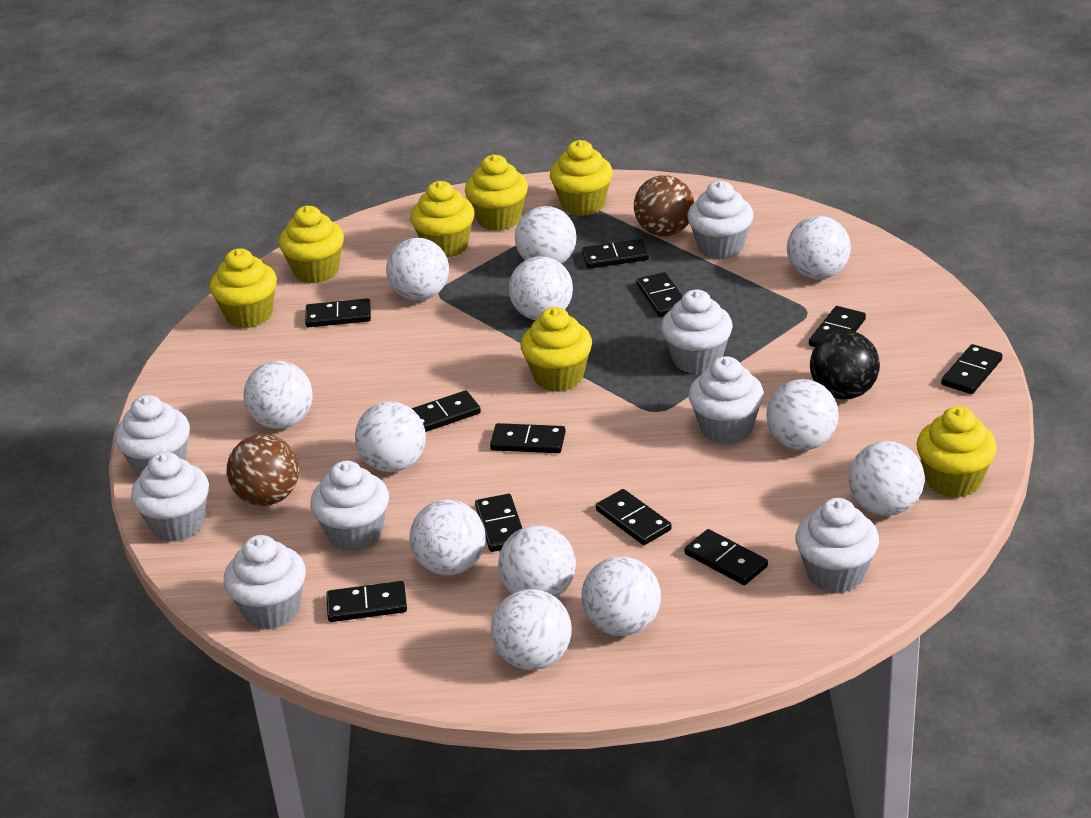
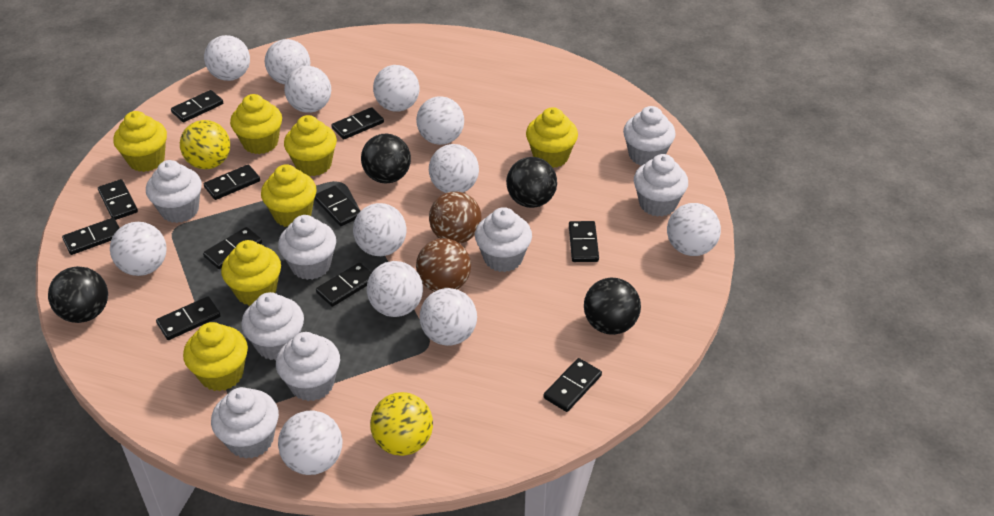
black ball: 1 -> 4
yellow ball: 0 -> 2

